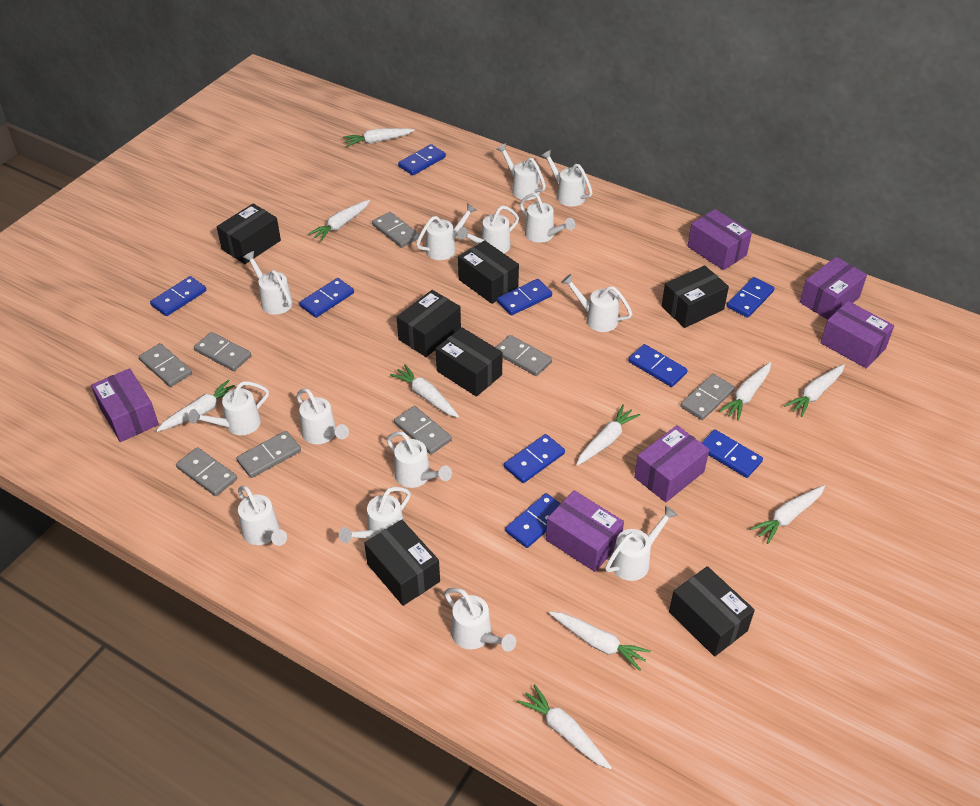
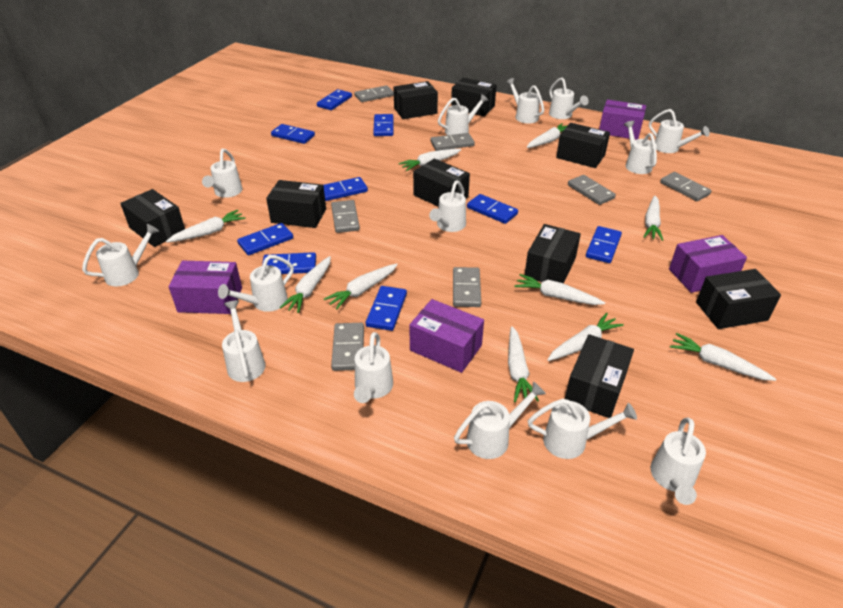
black box: 7 -> 9
grey domino: 8 -> 7
purple box: 6 -> 4

